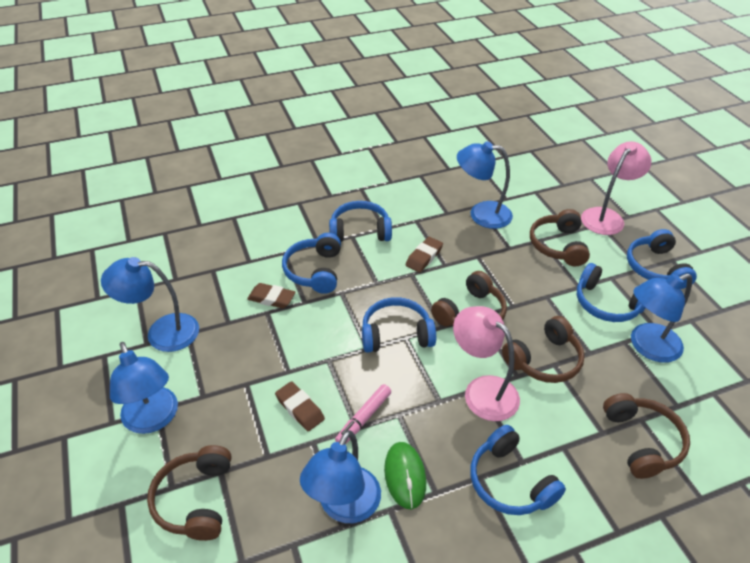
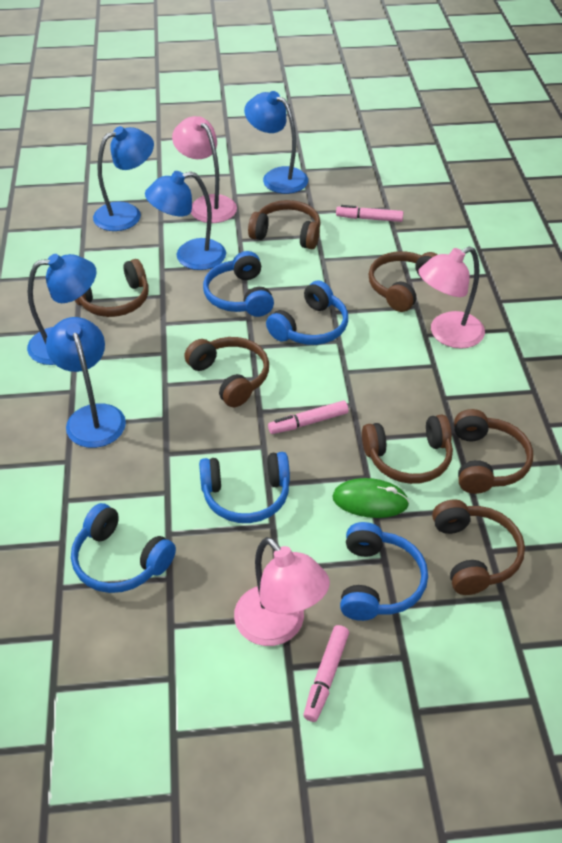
blue headphones: 6 -> 5
brown eraser: 3 -> 0
brown headphones: 5 -> 7
pink lamp: 2 -> 3
pink marker: 1 -> 3

